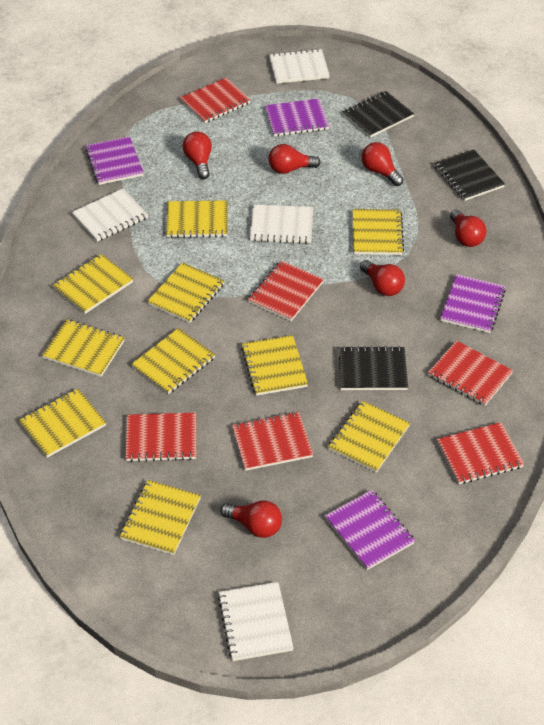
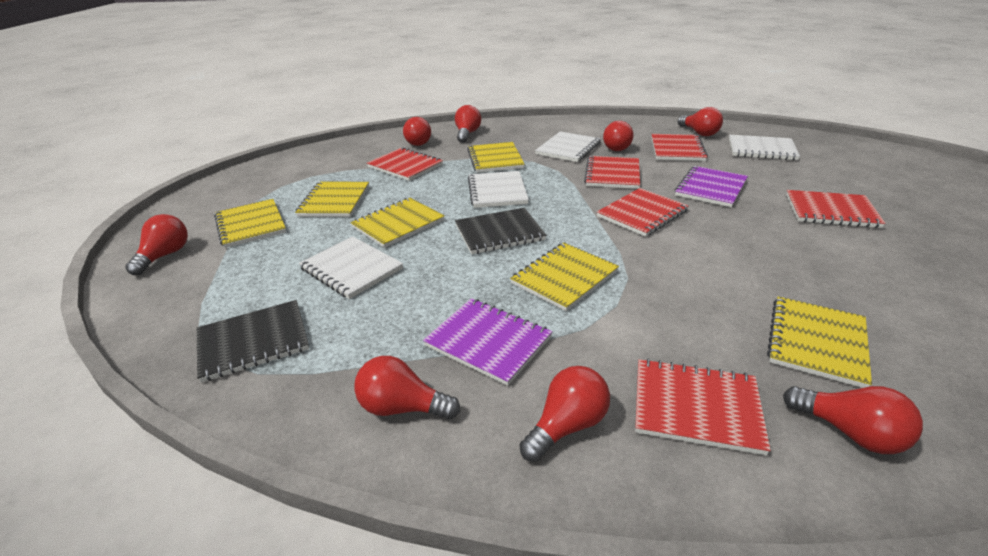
black notebook: 3 -> 2
purple notebook: 4 -> 2
red light bulb: 6 -> 8
yellow notebook: 10 -> 6

